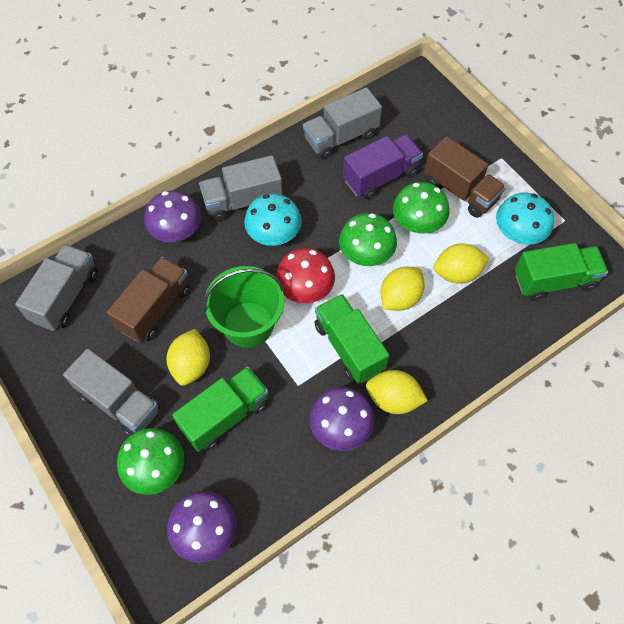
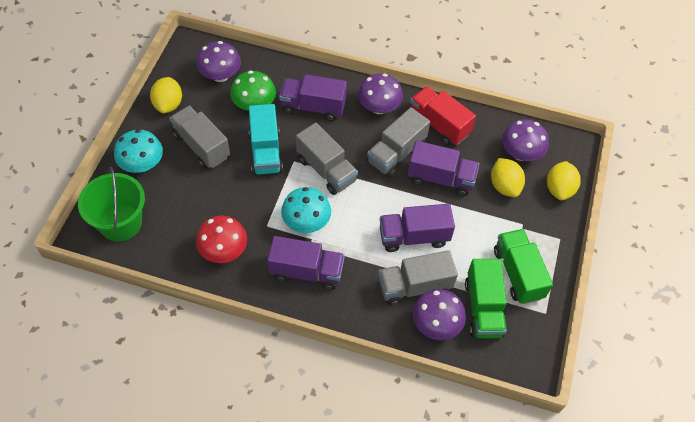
brown truck: 2 -> 0
green mushroom: 3 -> 1
green truck: 3 -> 2
purple mushroom: 3 -> 4
purple truck: 1 -> 4
red truck: 0 -> 1
turquoise truck: 0 -> 1
yellow lemon: 4 -> 3

